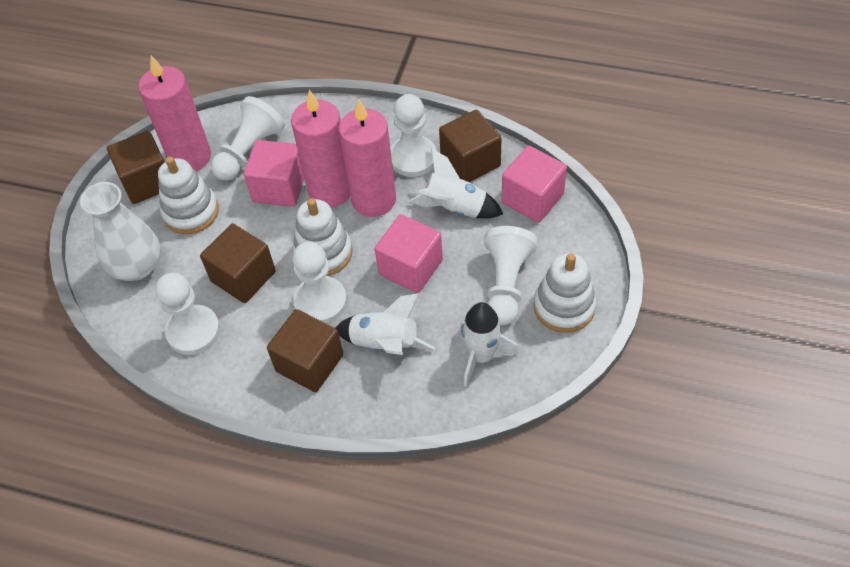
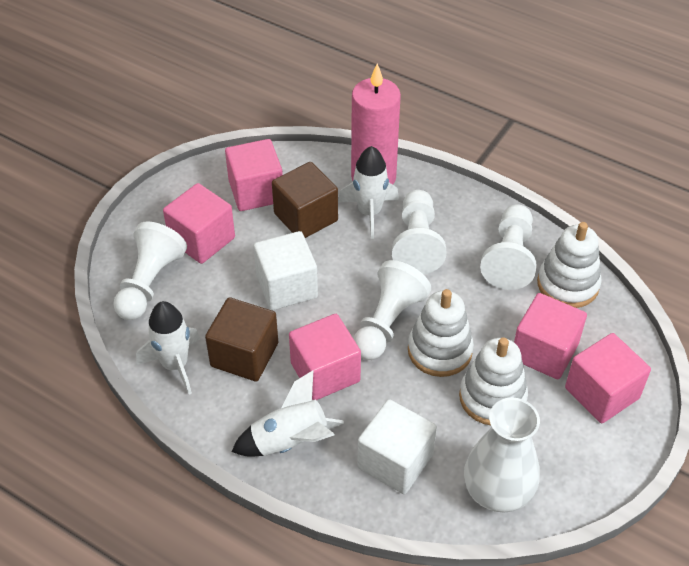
brown cube: 4 -> 2
pink candle: 3 -> 1
pink cube: 3 -> 5
white cube: 0 -> 2
white pawn: 5 -> 4

